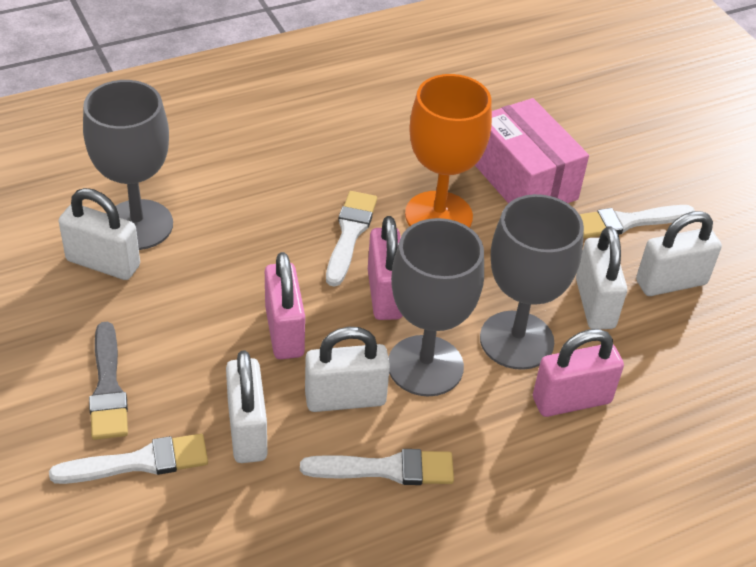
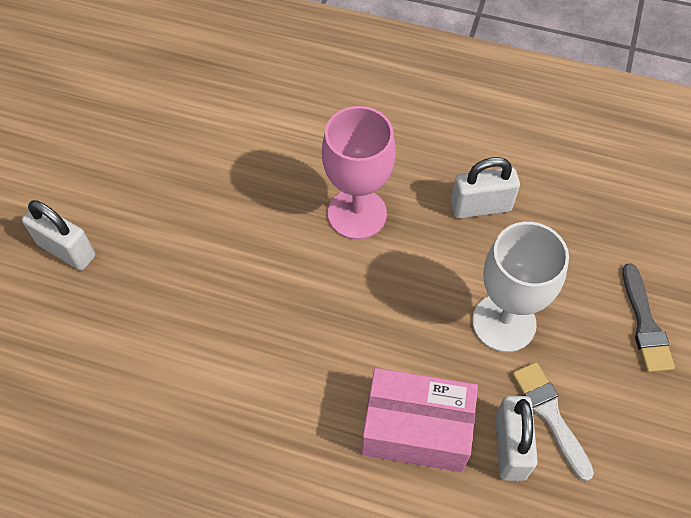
grey goblet: 3 -> 0
orange goblet: 1 -> 0
pink goblet: 0 -> 1
pink padlock: 3 -> 0
white brush: 4 -> 1
white goblet: 0 -> 1
white padlock: 5 -> 3

